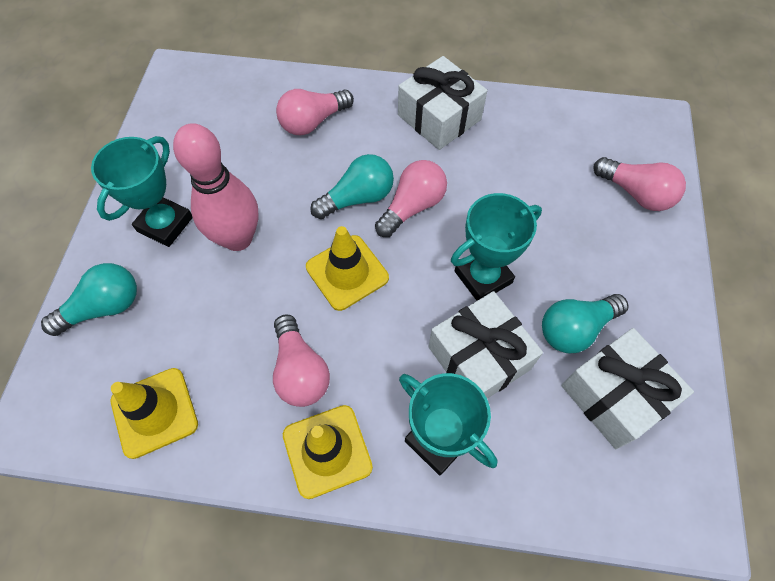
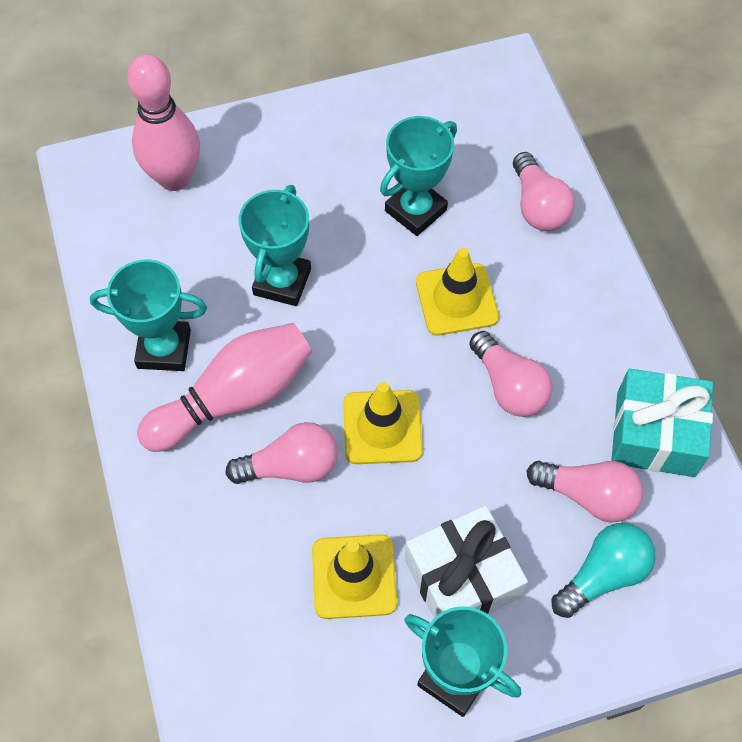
pink bowling pin: 1 -> 2
turquoise gift: 0 -> 1
turquoise light bulb: 3 -> 1
turquoise trophy: 3 -> 4
white gift: 3 -> 1

